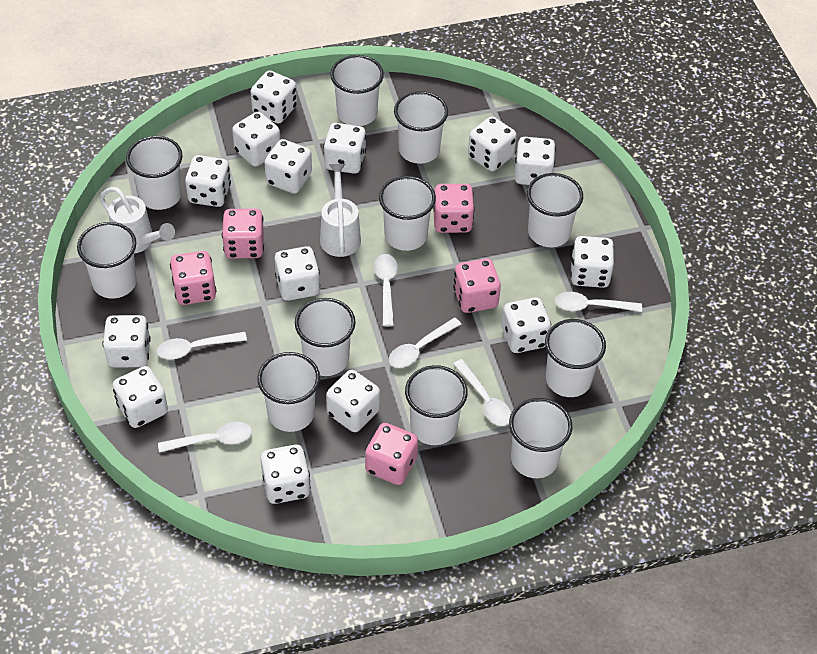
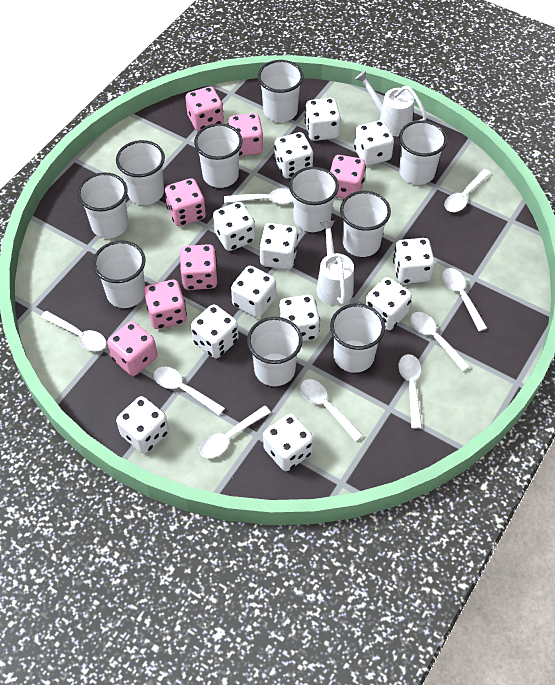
pink dice: 5 -> 7
white cup: 11 -> 10
white dice: 14 -> 12
white spoon: 6 -> 9

